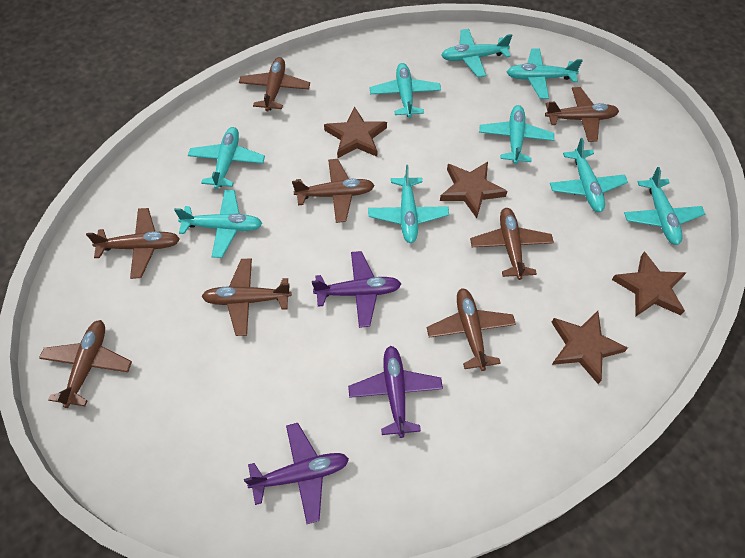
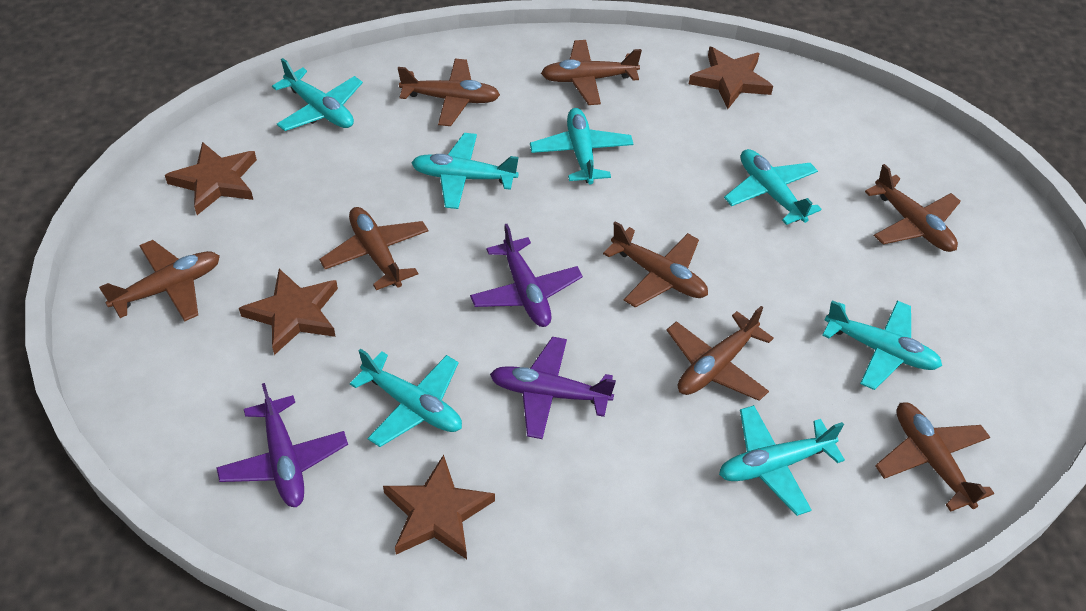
turquoise plane: 9 -> 7

